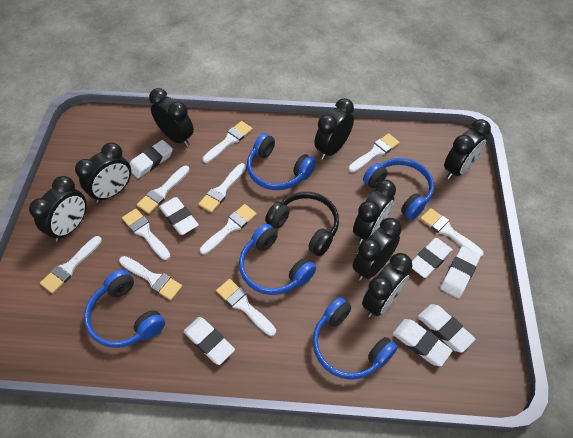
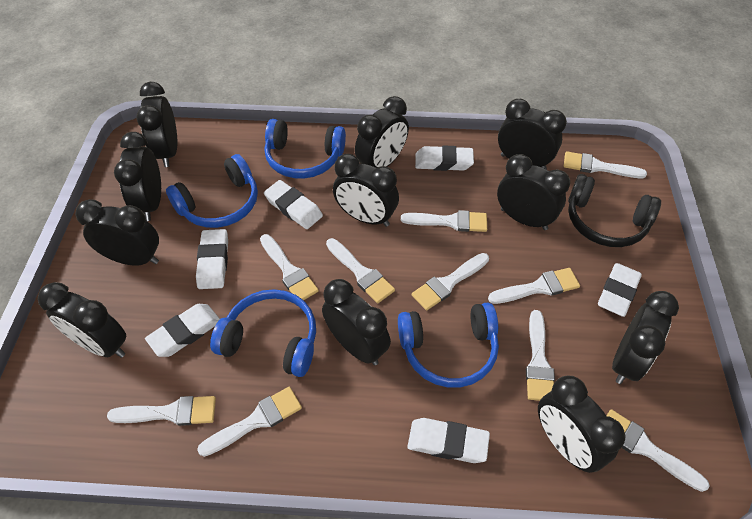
black clock: 8 -> 11
blue headphones: 5 -> 4
white eraser: 7 -> 6

